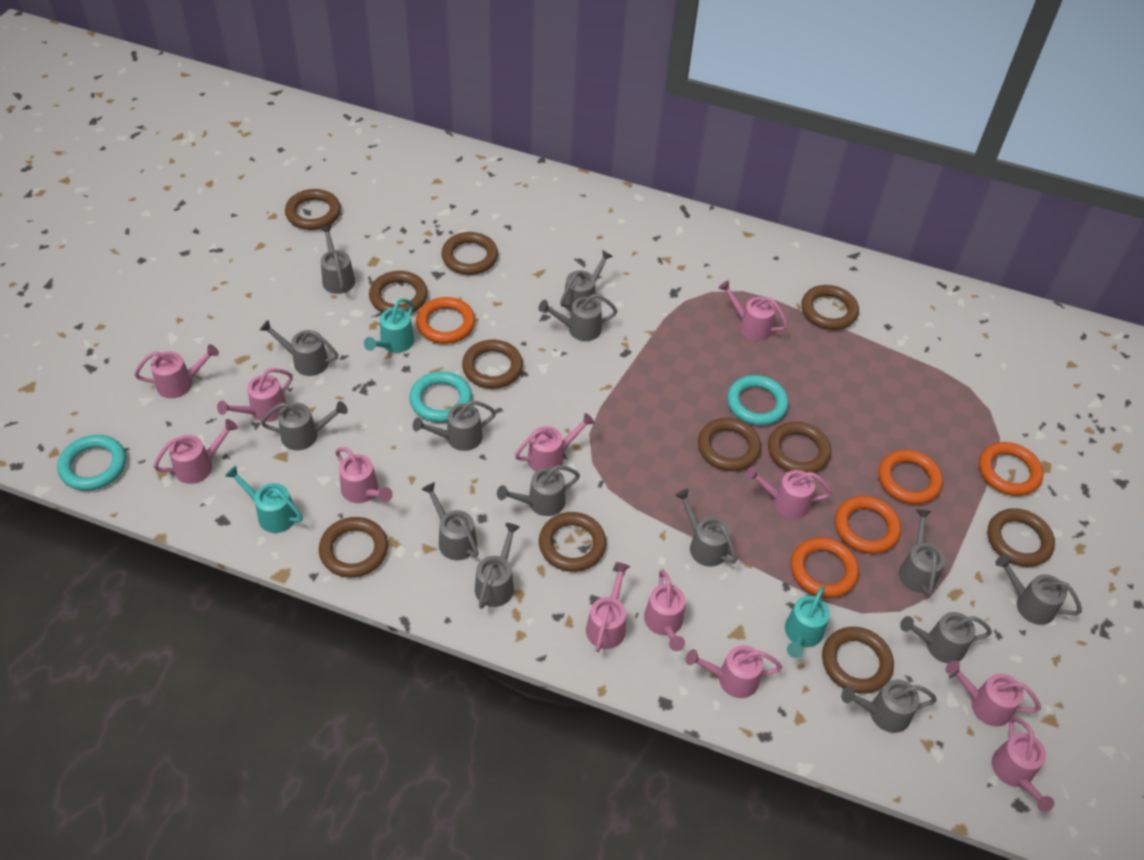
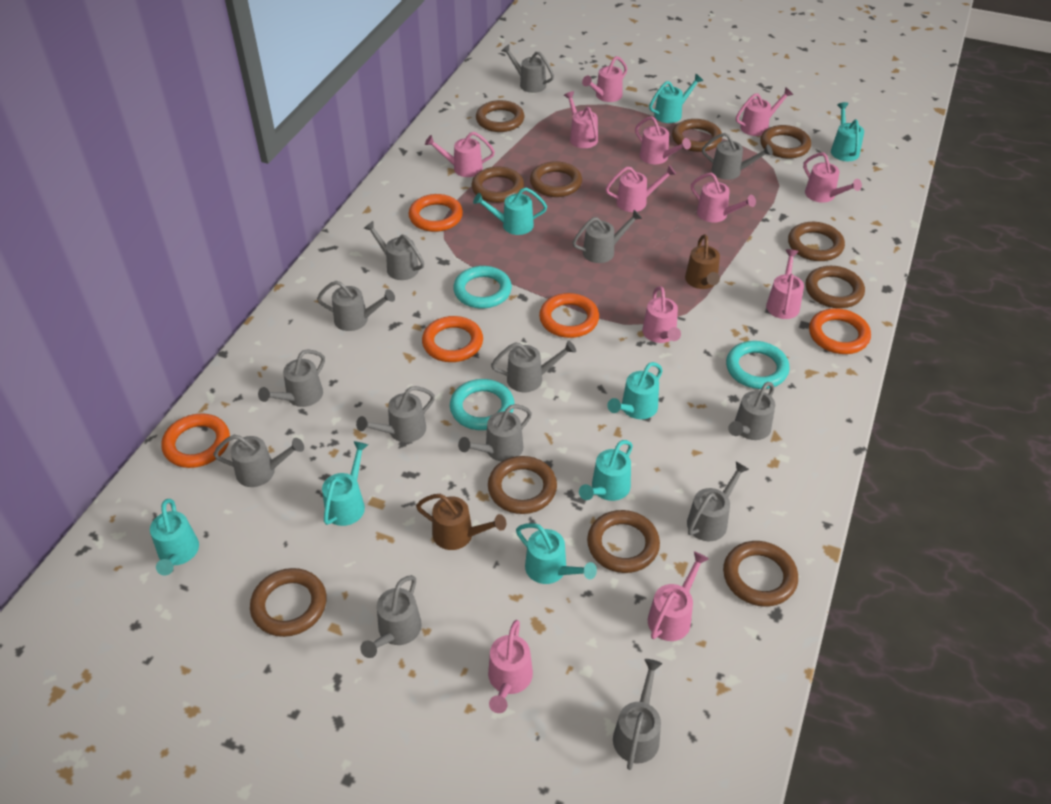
brown watering can: 0 -> 2
turquoise watering can: 3 -> 8

